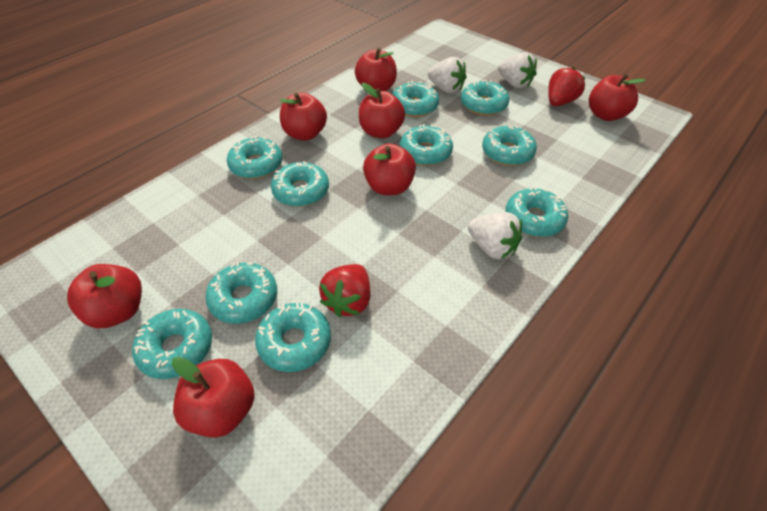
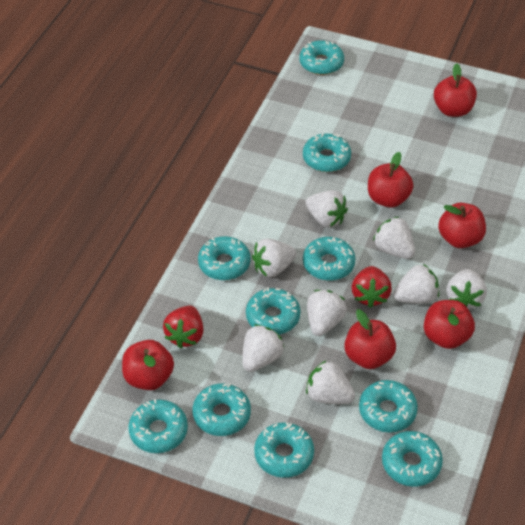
red apple: 7 -> 6
white strawberry: 3 -> 8

